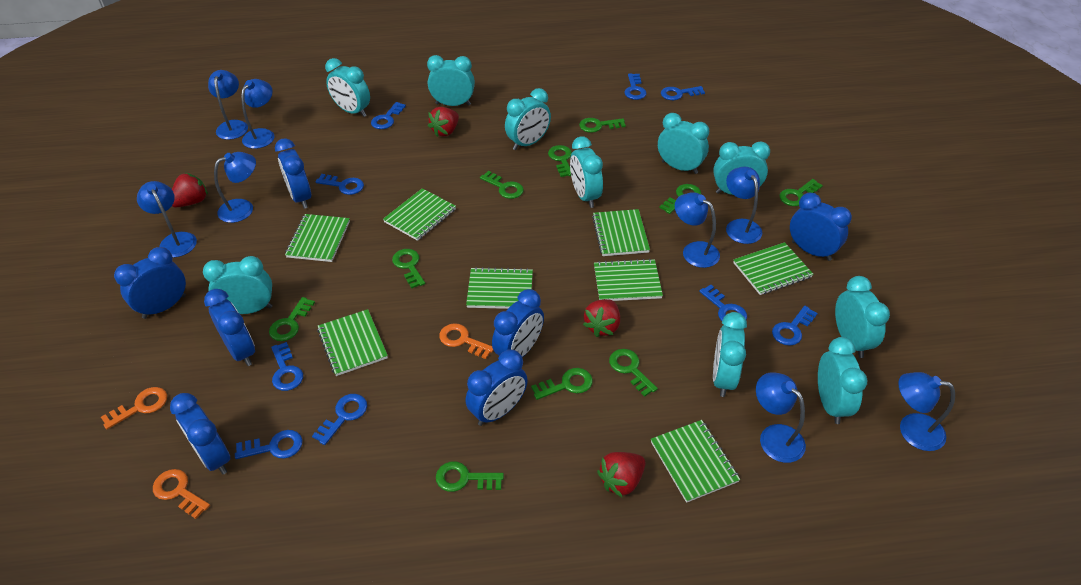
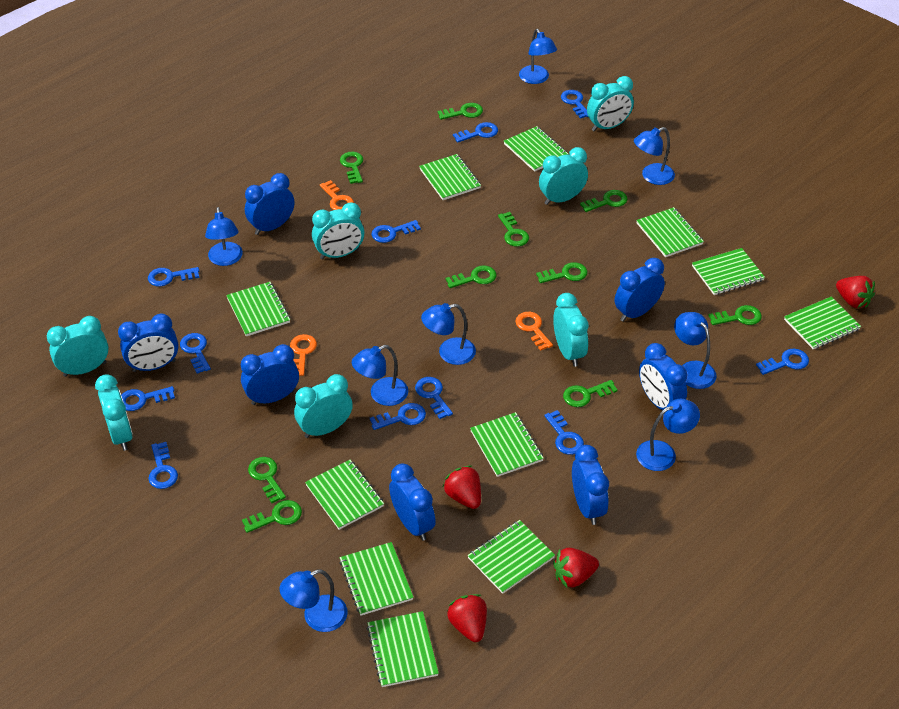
blue key: 9 -> 11
green notebook: 8 -> 11
turquoise clock: 10 -> 7

